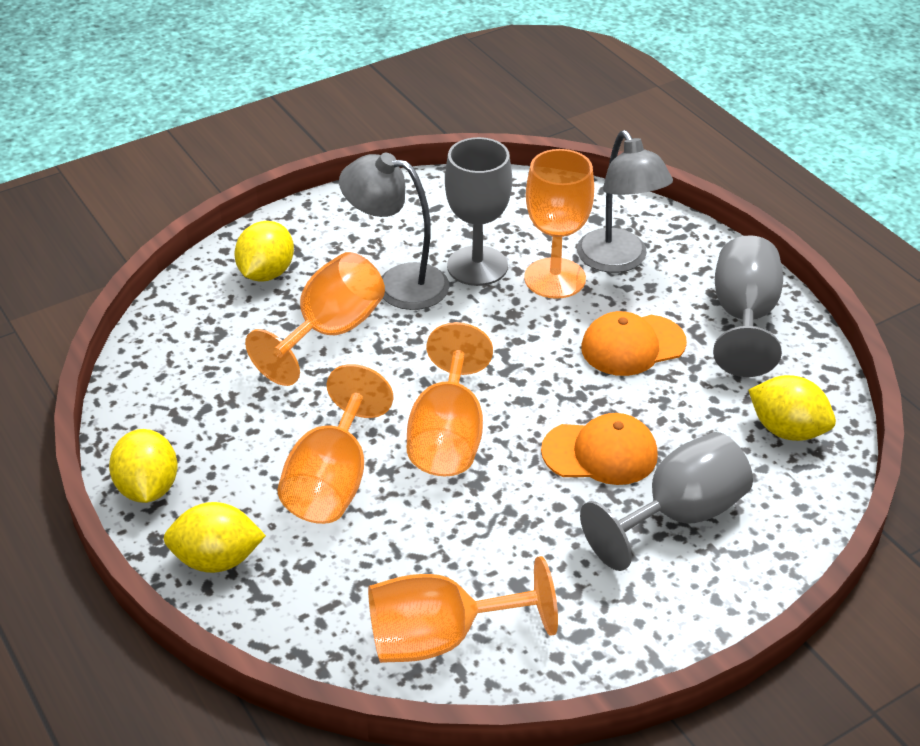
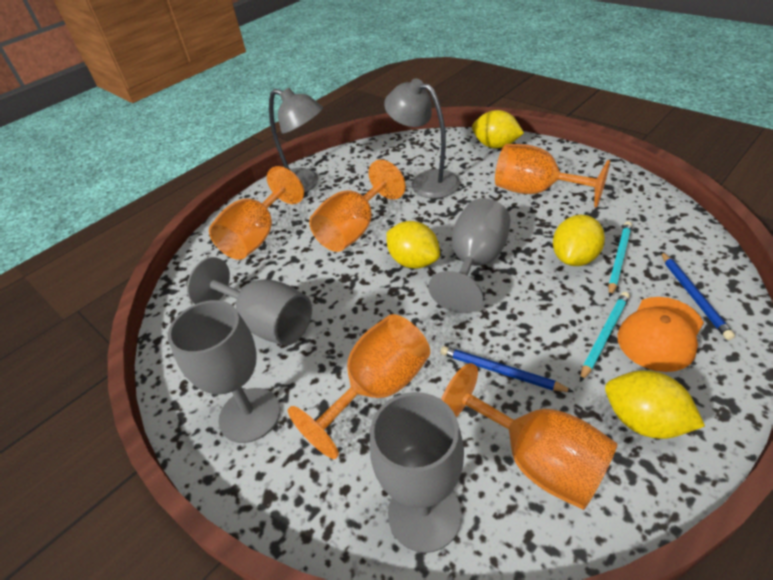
blue pencil: 0 -> 2
grey goblet: 3 -> 4
orange cap: 2 -> 1
turquoise pencil: 0 -> 2

